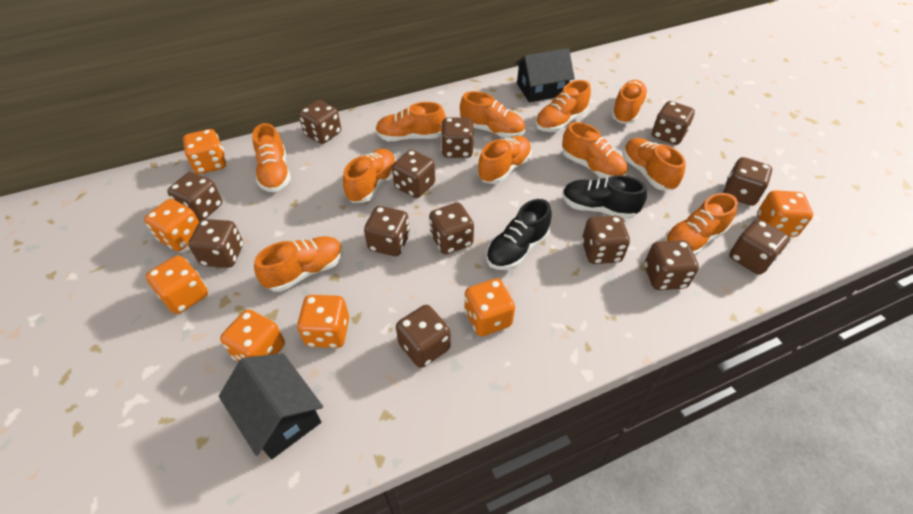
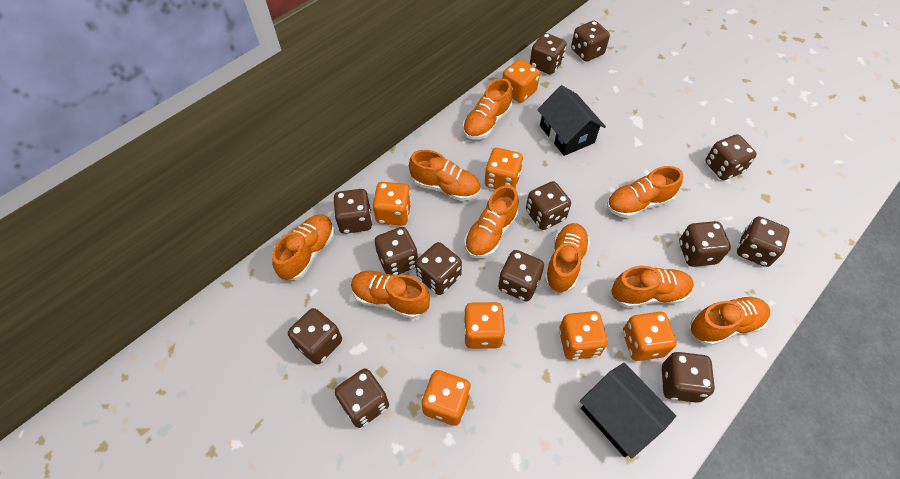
black shoe: 2 -> 0
orange shoe: 11 -> 9

